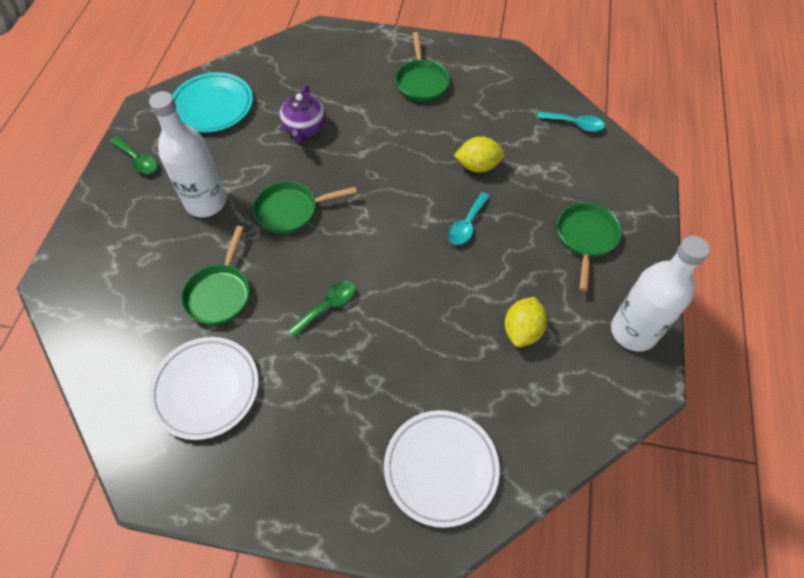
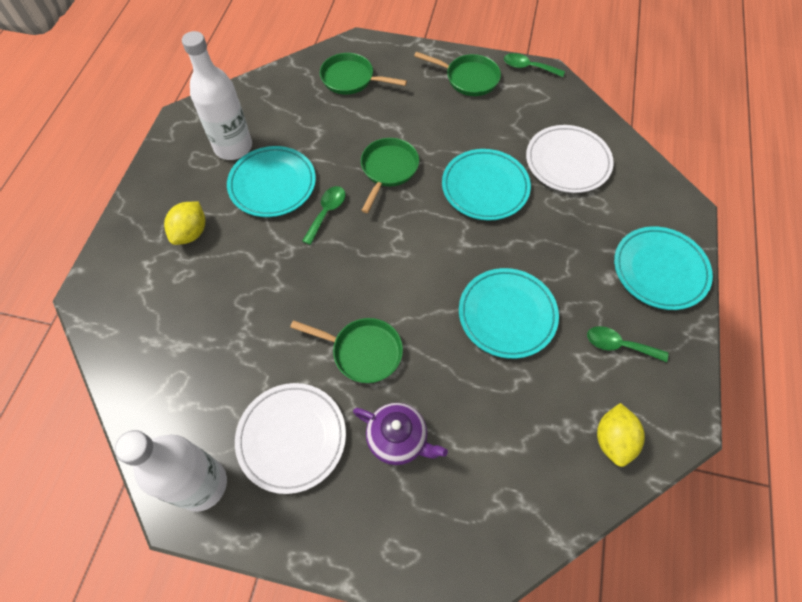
green spoon: 2 -> 3
turquoise plate: 1 -> 4
turquoise spoon: 2 -> 0

